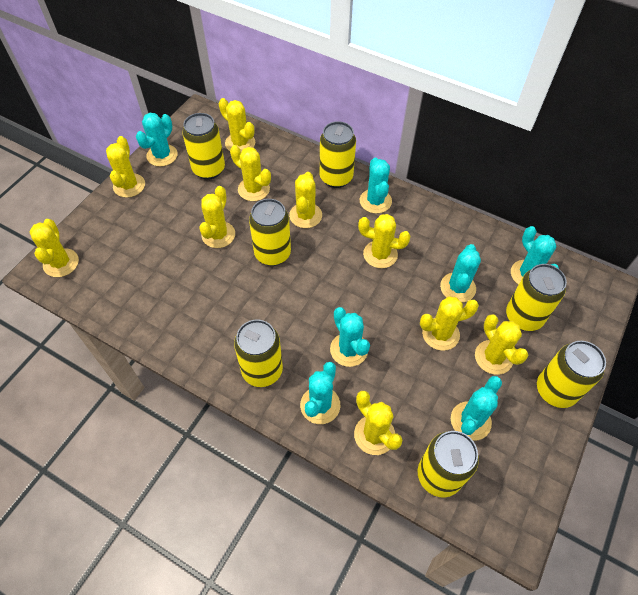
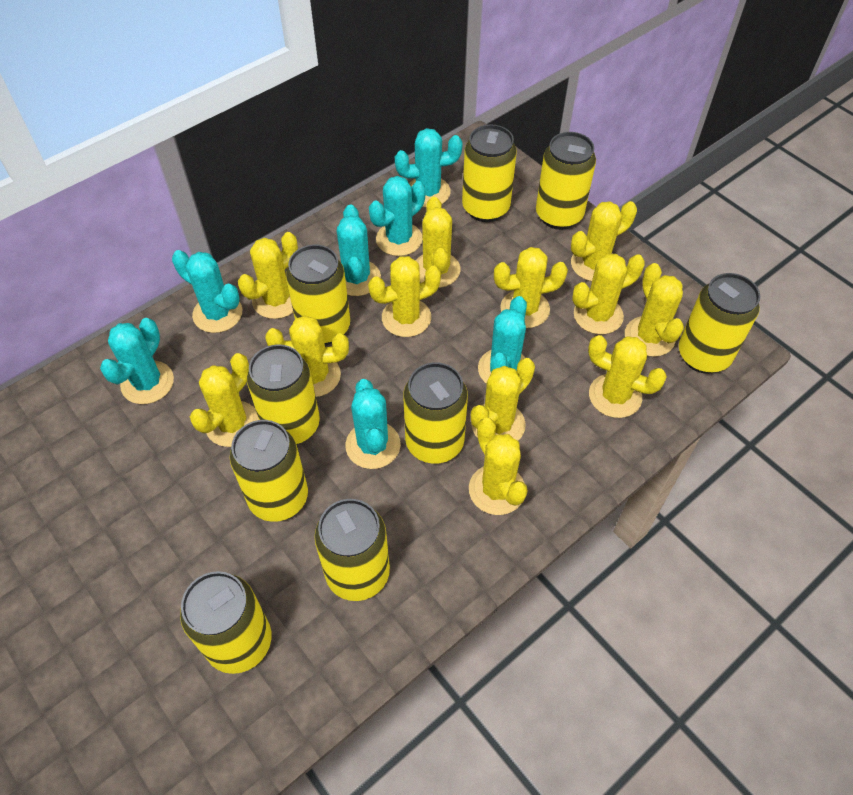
yellow cactus: 10 -> 12
yellow can: 7 -> 9

